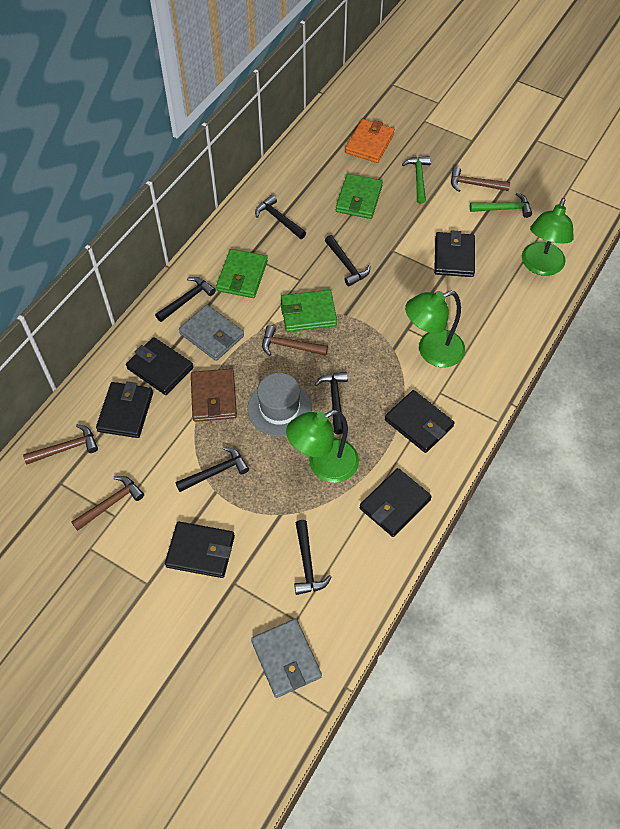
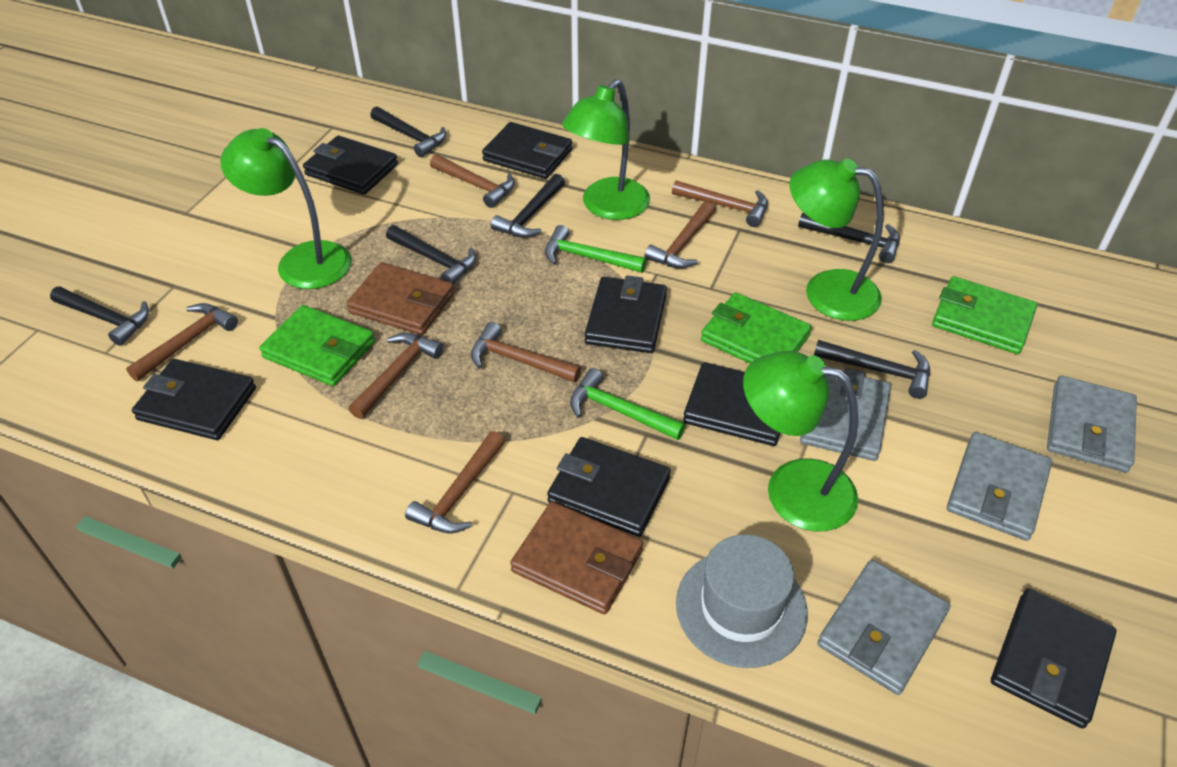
black wallet: 6 -> 7
brown hammer: 4 -> 7
brown wallet: 1 -> 2
green lamp: 3 -> 4
grey wallet: 2 -> 4
orange wallet: 1 -> 0

